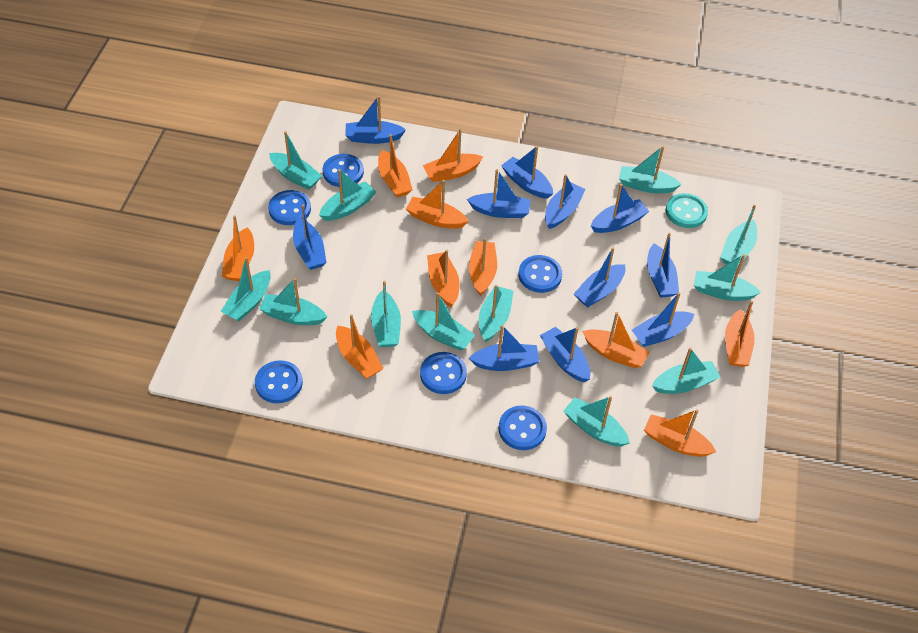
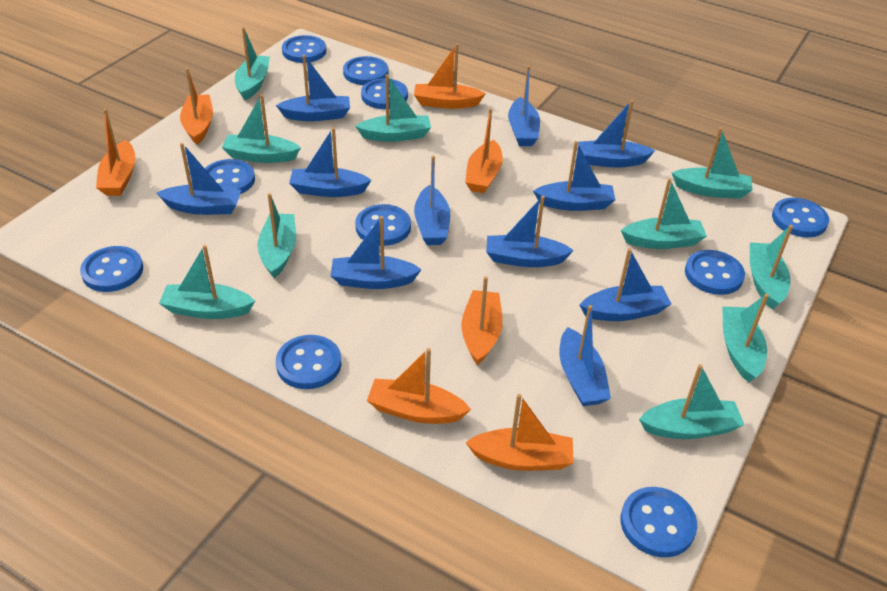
blue button: 6 -> 10
orange boat: 10 -> 7
turquoise boat: 12 -> 10
turquoise button: 1 -> 0

